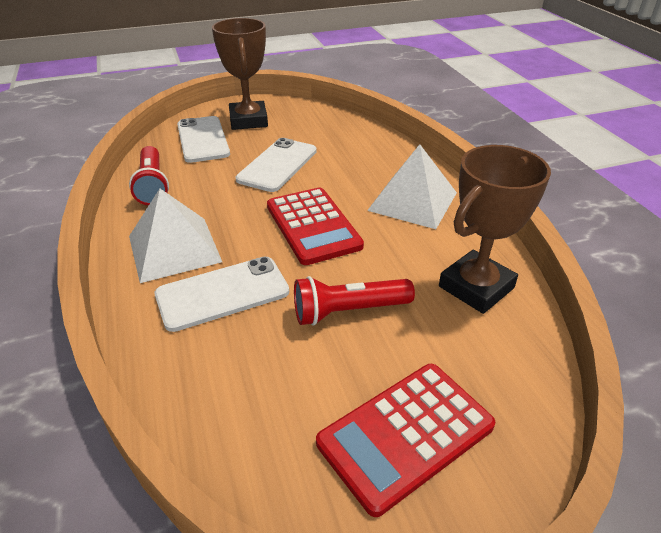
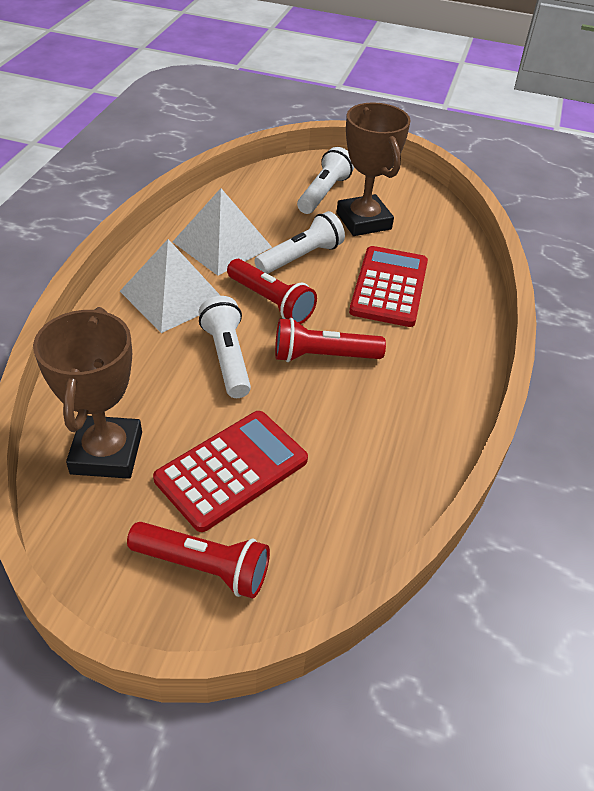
red flashlight: 2 -> 3
white flashlight: 0 -> 3
white phone: 3 -> 0

